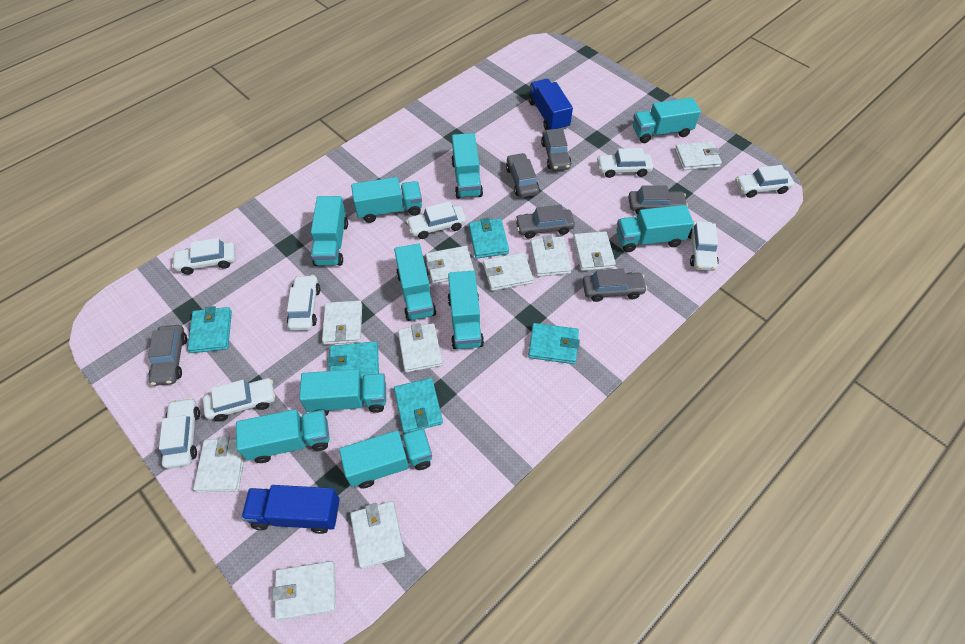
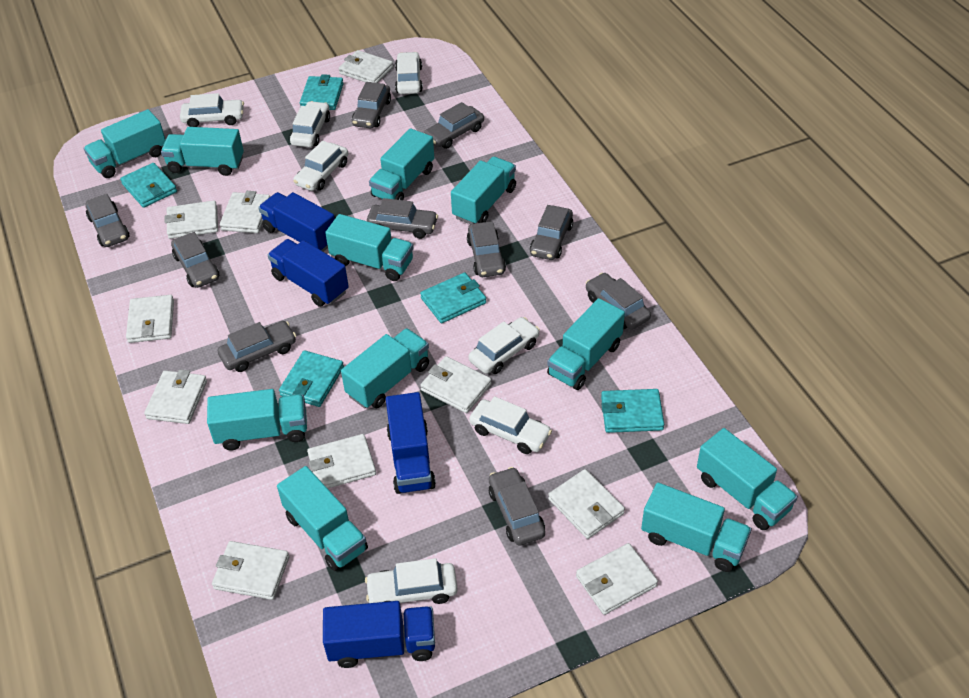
blue truck: 2 -> 4
grey car: 6 -> 10
turquoise truck: 10 -> 11
white car: 8 -> 7

